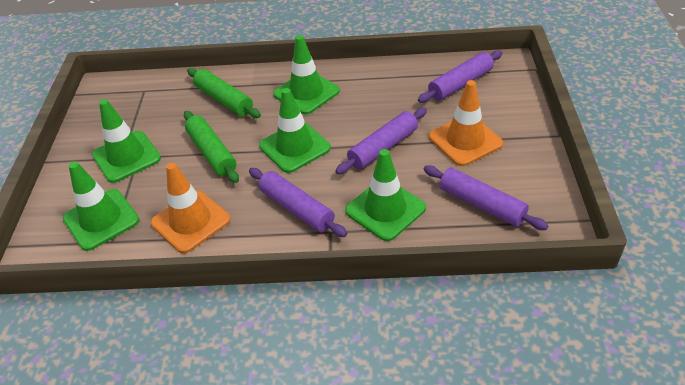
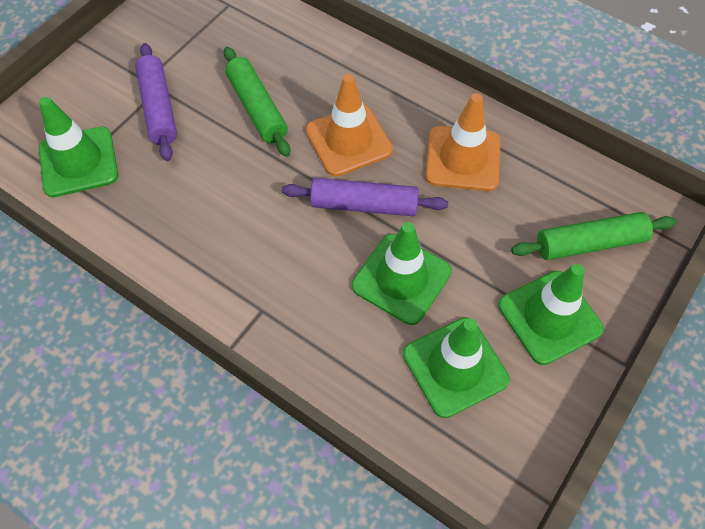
green traffic cone: 5 -> 4
purple rolling pin: 4 -> 2

